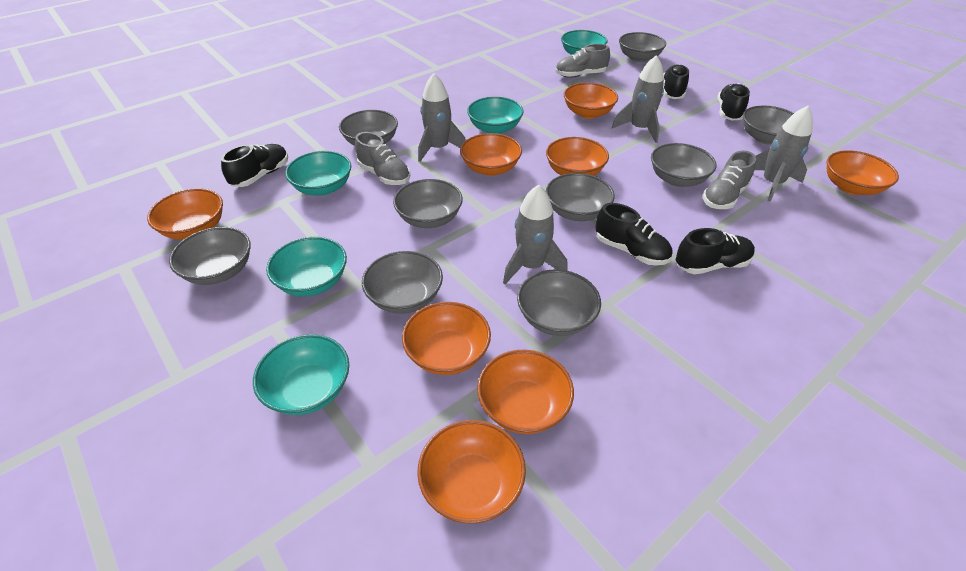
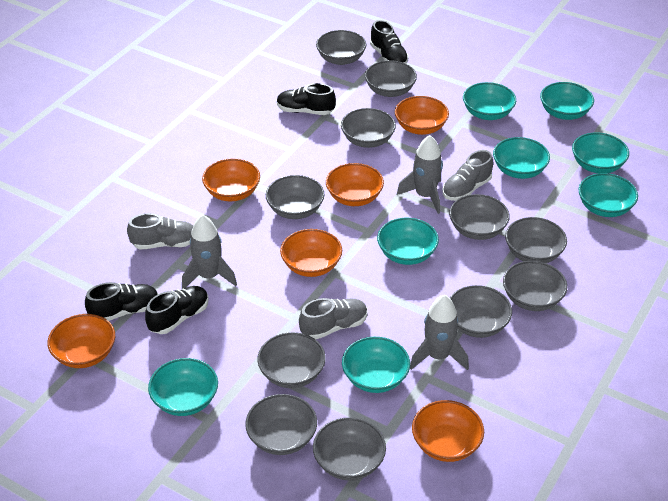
black shoe: 5 -> 4
grey bowl: 9 -> 11
grey rocket: 4 -> 3
orange bowl: 8 -> 6
turquoise bowl: 5 -> 8

